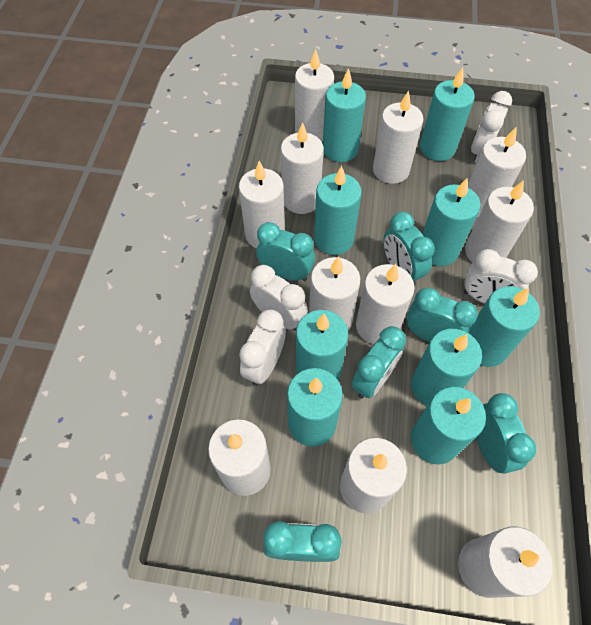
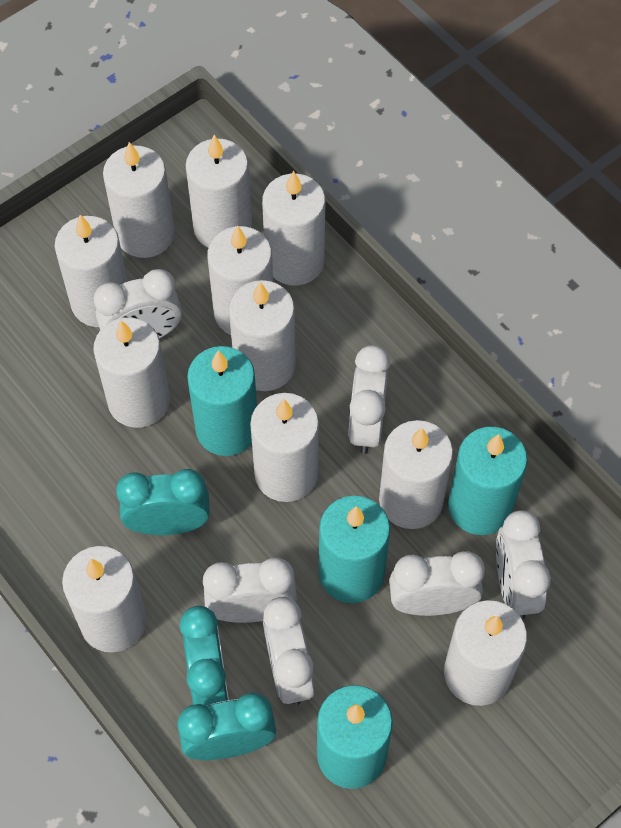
turquoise candle: 9 -> 4
turquoise clock: 6 -> 3
white clock: 4 -> 6

